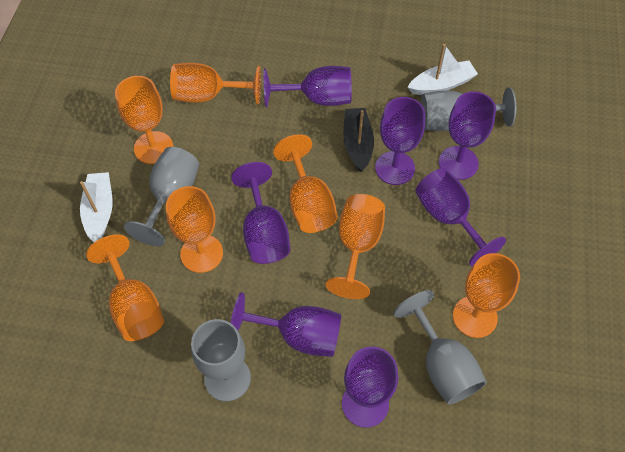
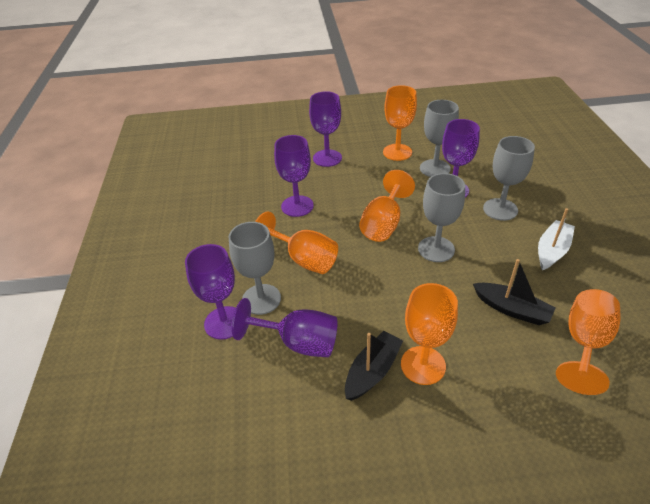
black boat: 1 -> 2
orange goblet: 7 -> 5
purple goblet: 7 -> 5
white boat: 2 -> 1

